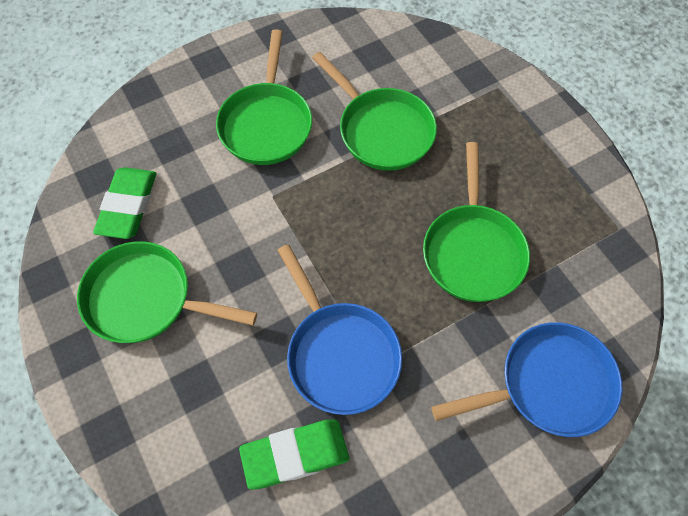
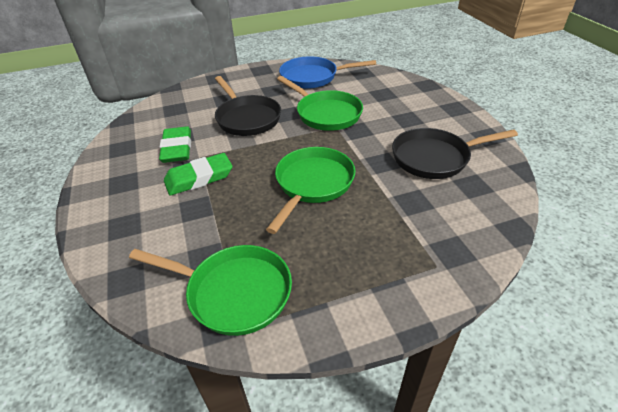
black pan: 0 -> 2
blue pan: 2 -> 1
green pan: 4 -> 3

